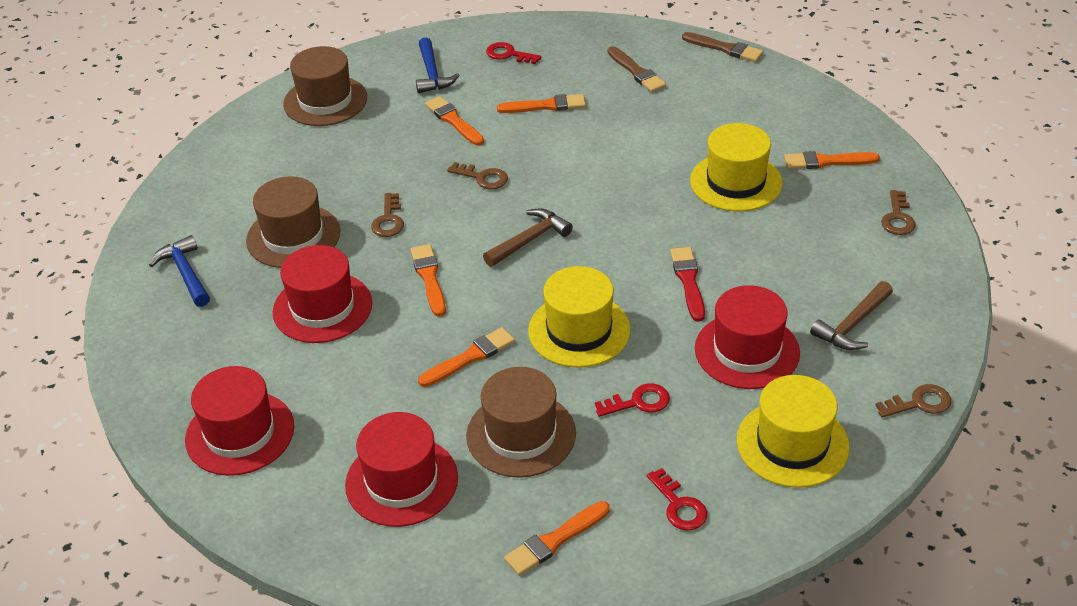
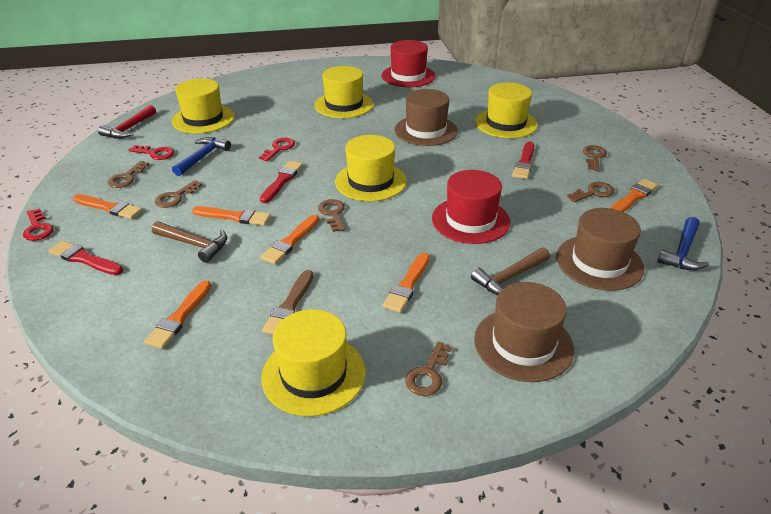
brown brush: 2 -> 1
brown key: 4 -> 6
red brush: 1 -> 3
red hammer: 0 -> 1
red hat: 4 -> 2
yellow hat: 3 -> 5

